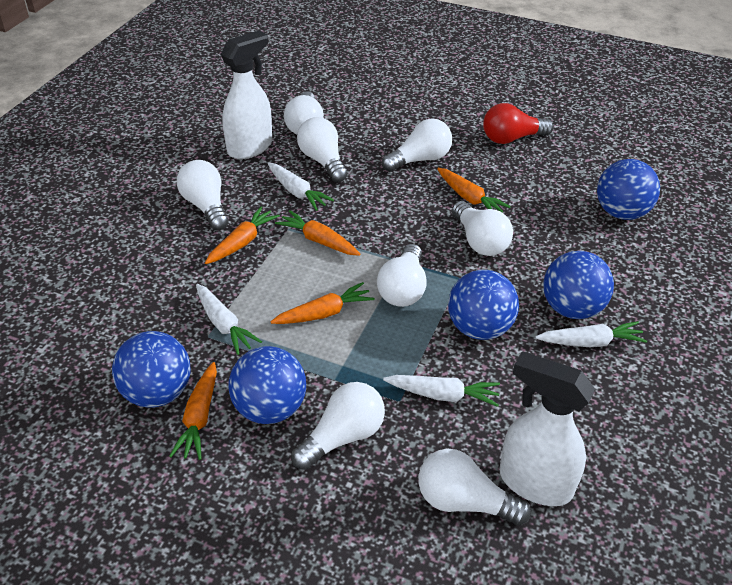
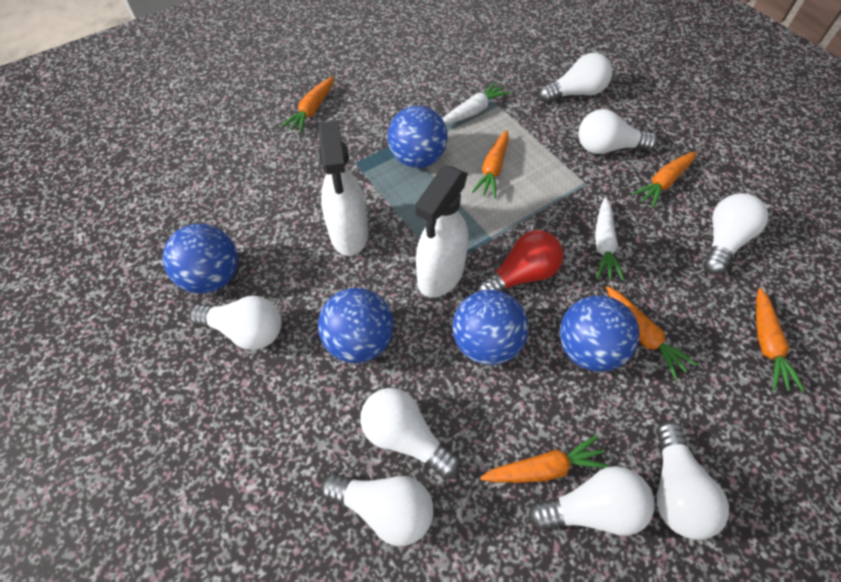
orange carrot: 5 -> 6
white carrot: 4 -> 2

